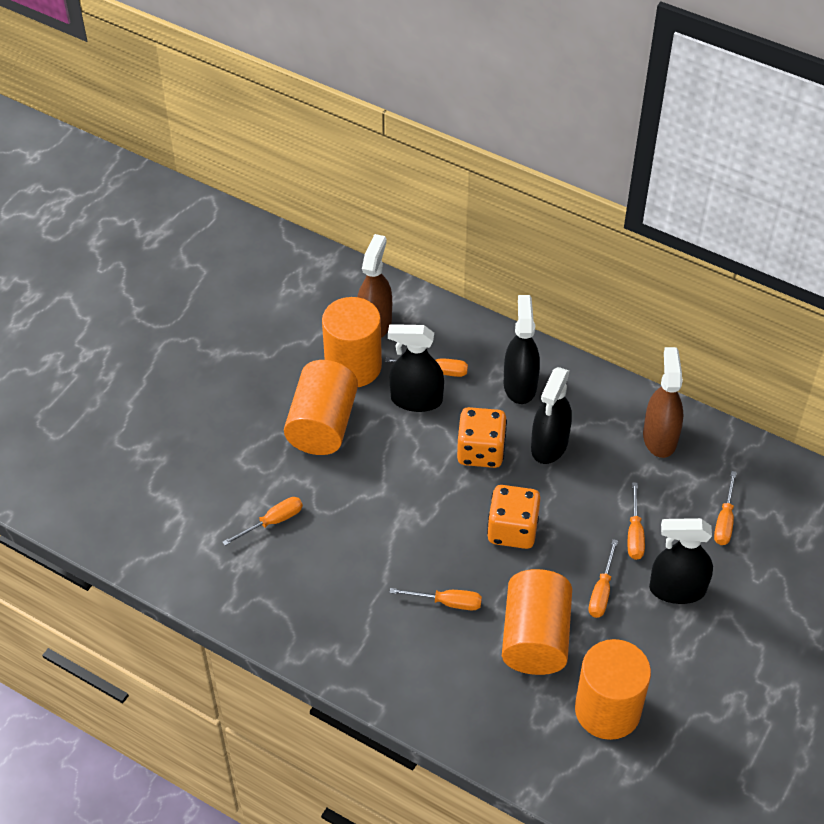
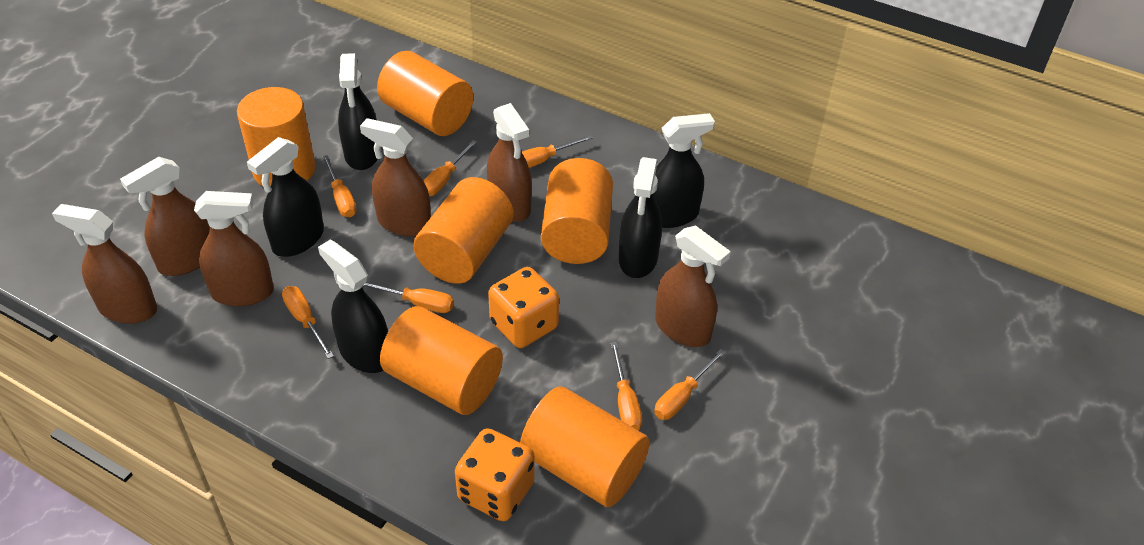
black spray bottle: 4 -> 5
brown spray bottle: 2 -> 6
orange cylinder: 4 -> 6
orange screwdriver: 6 -> 7

